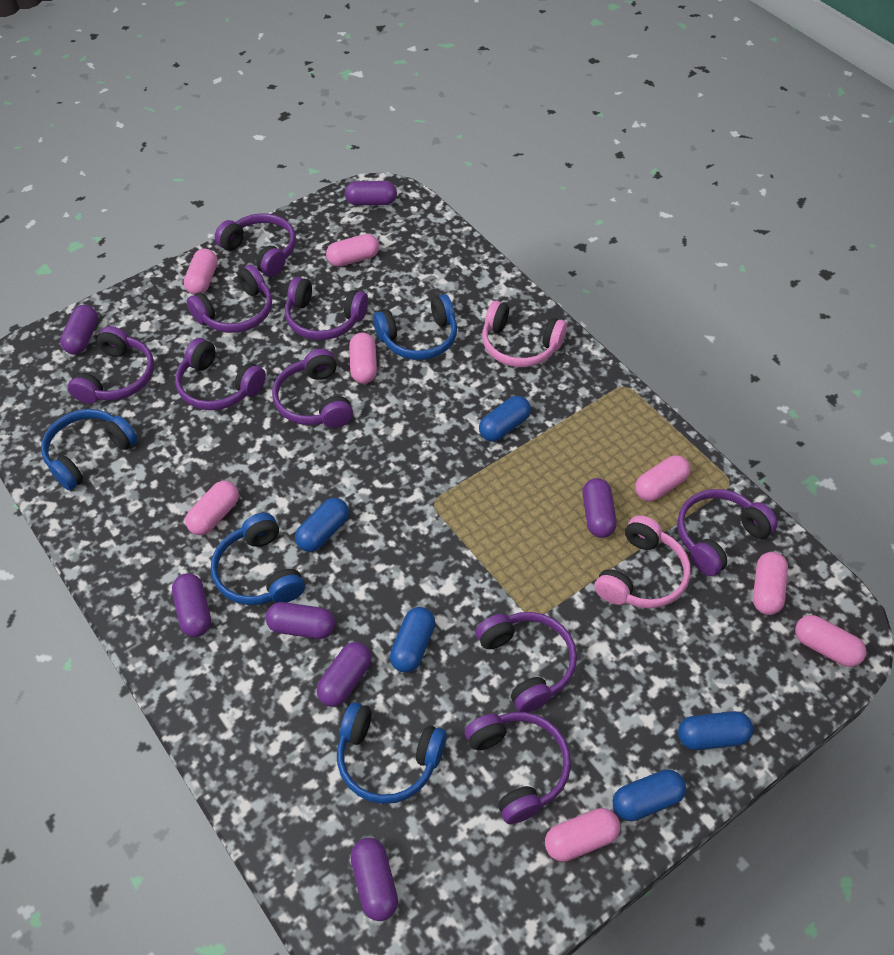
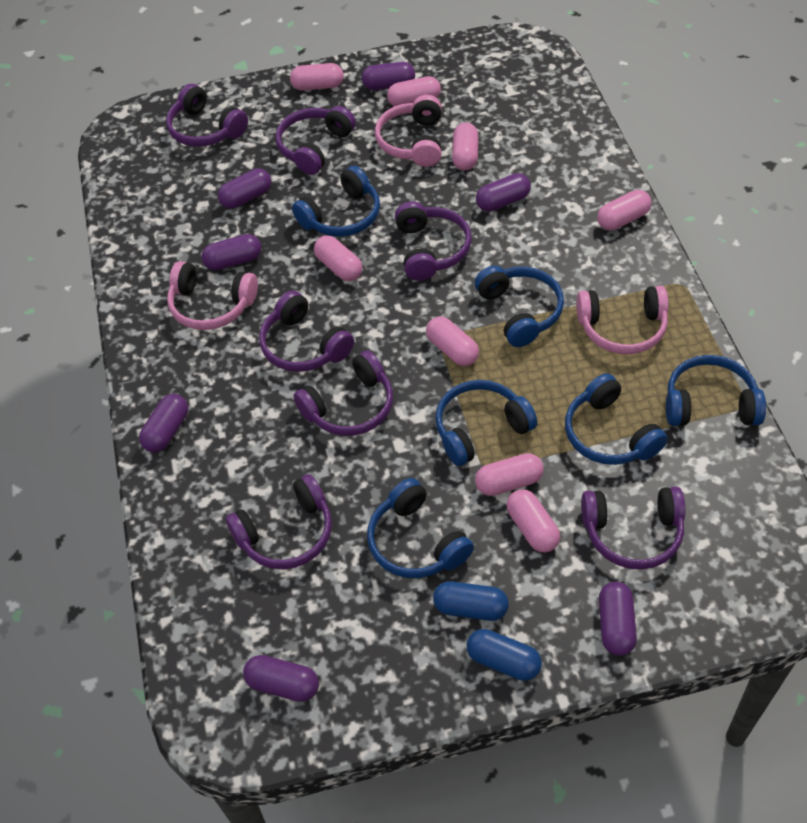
blue capsule: 5 -> 2
blue headphones: 4 -> 6
pink headphones: 2 -> 3
purple headphones: 9 -> 7

